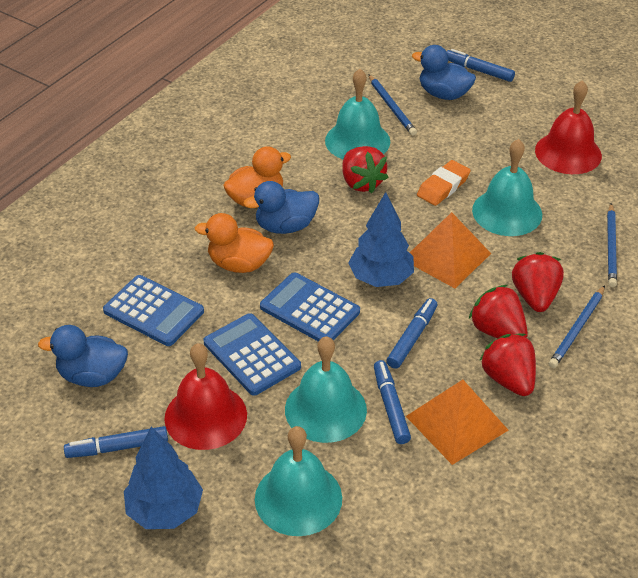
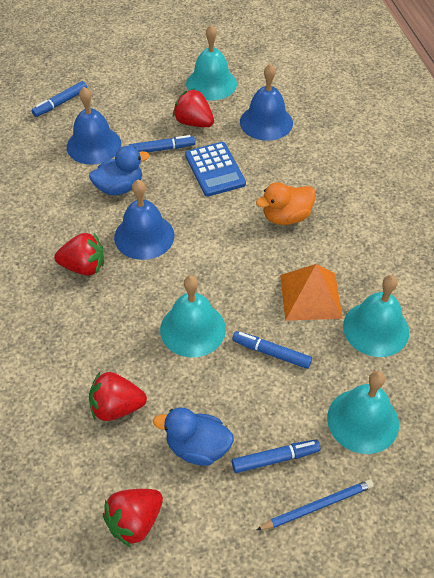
blue bell: 0 -> 3
blue calculator: 3 -> 1
blue duck: 3 -> 2
blue pencil: 3 -> 1
blue tree: 2 -> 0
orange duck: 2 -> 1
orange eraser: 1 -> 0
orange pyramid: 2 -> 1
red bell: 2 -> 0

